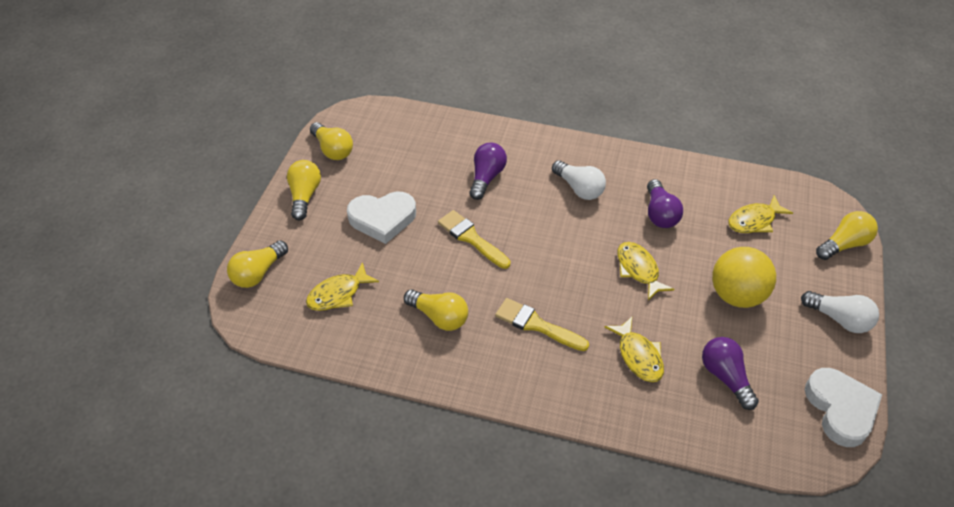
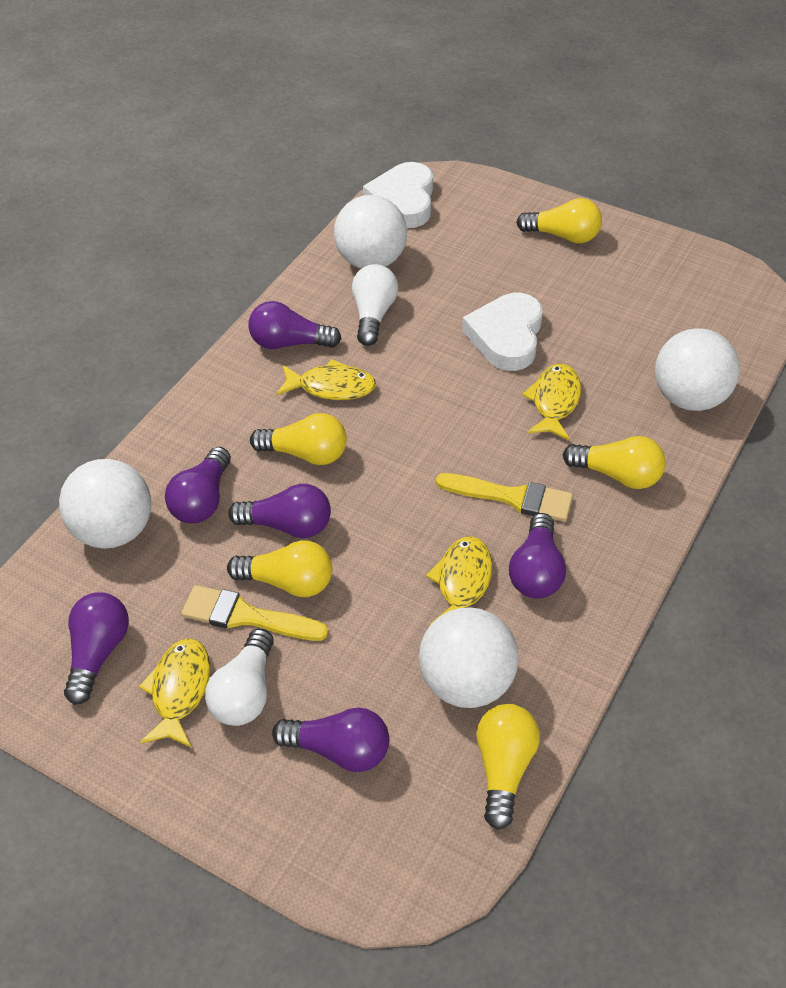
purple light bulb: 3 -> 6
white ball: 0 -> 4
yellow ball: 1 -> 0

